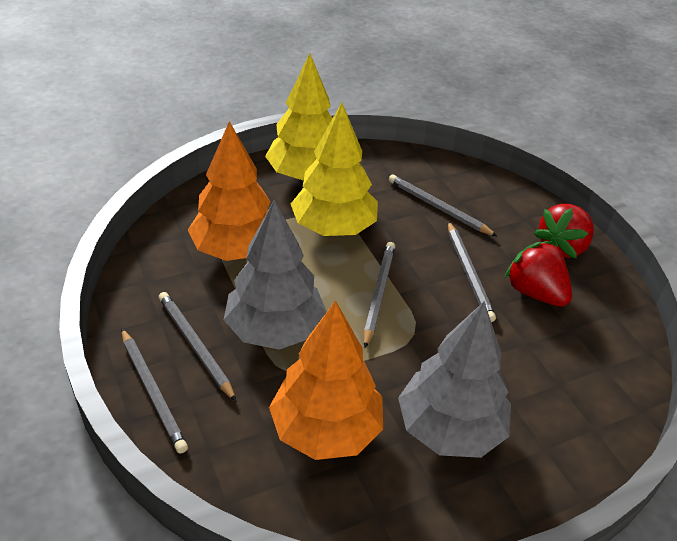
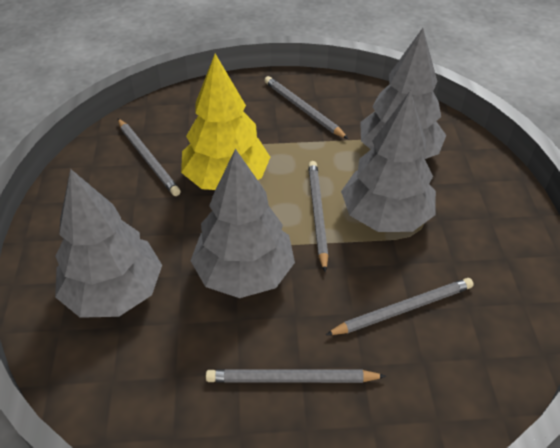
grey tree: 2 -> 4
orange tree: 2 -> 0
red strawberry: 2 -> 0
yellow tree: 2 -> 1

